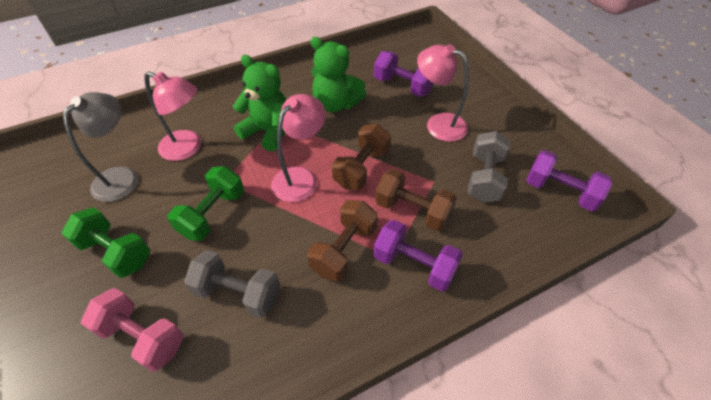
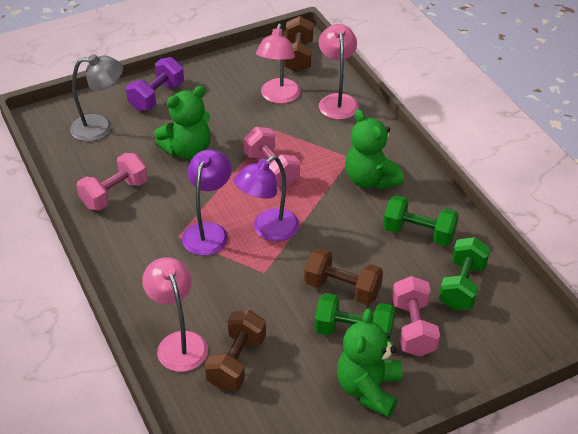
green dumbbell: 2 -> 3
green teddy bear: 2 -> 3
grey dumbbell: 2 -> 0
pink dumbbell: 1 -> 3
purple dumbbell: 3 -> 1
purple lamp: 0 -> 2

